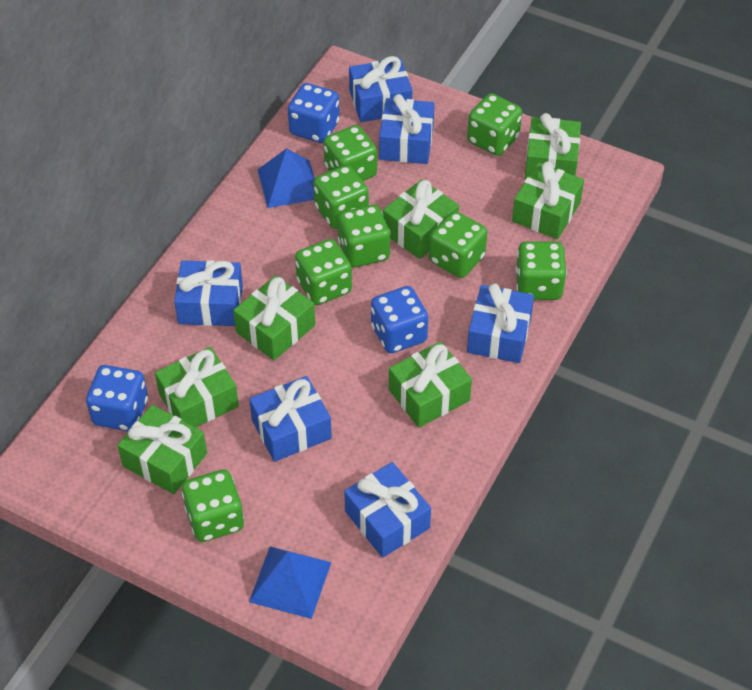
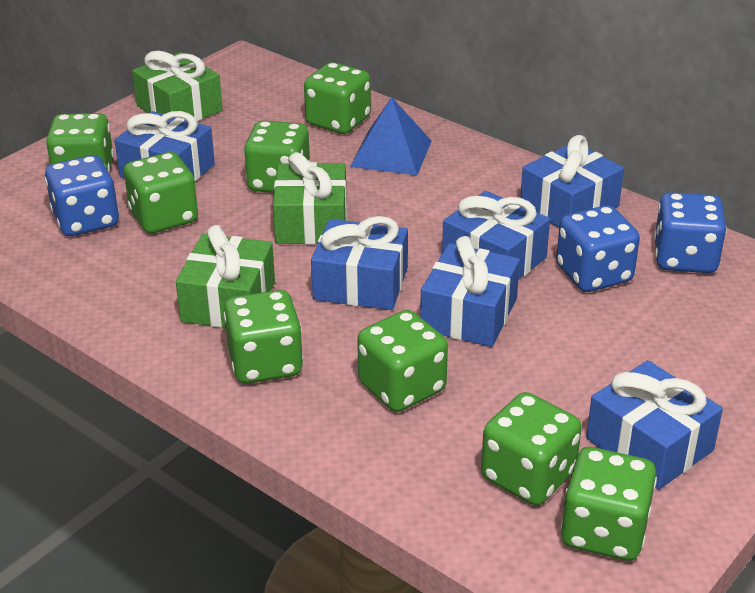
blue pyramid: 2 -> 1
green gift: 7 -> 3

